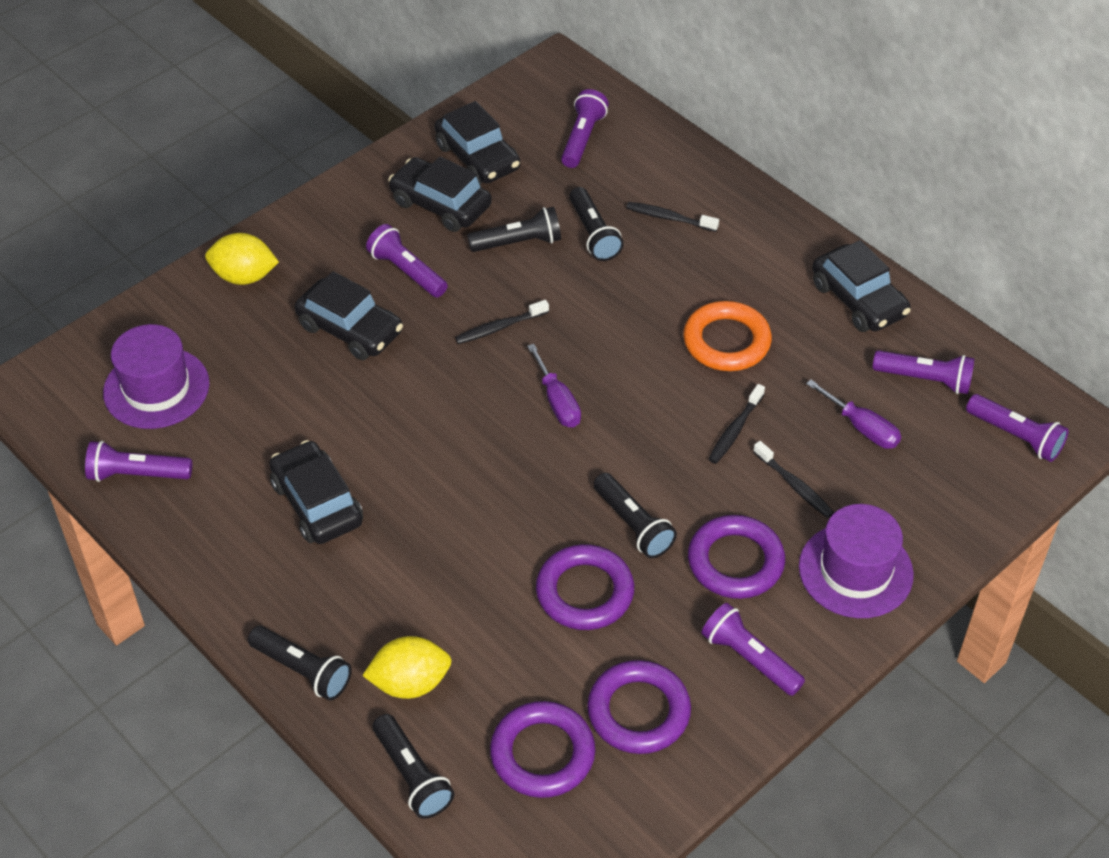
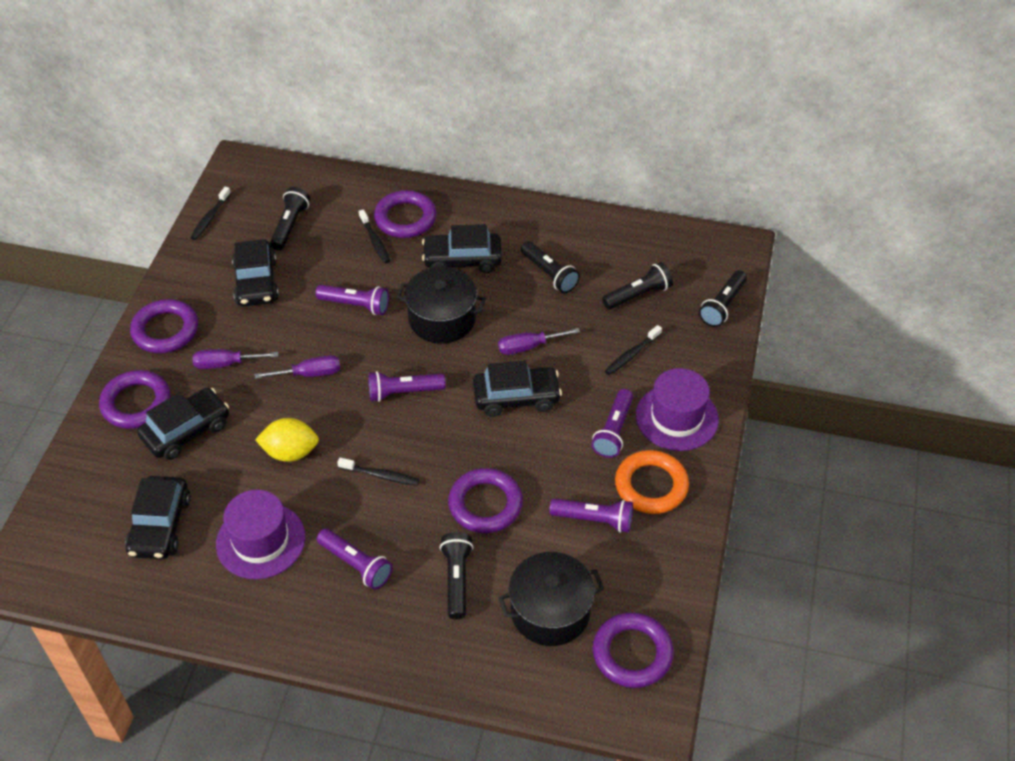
black pot: 0 -> 2
purple flashlight: 6 -> 5
purple ring: 4 -> 5
purple screwdriver: 2 -> 3
yellow lemon: 2 -> 1

